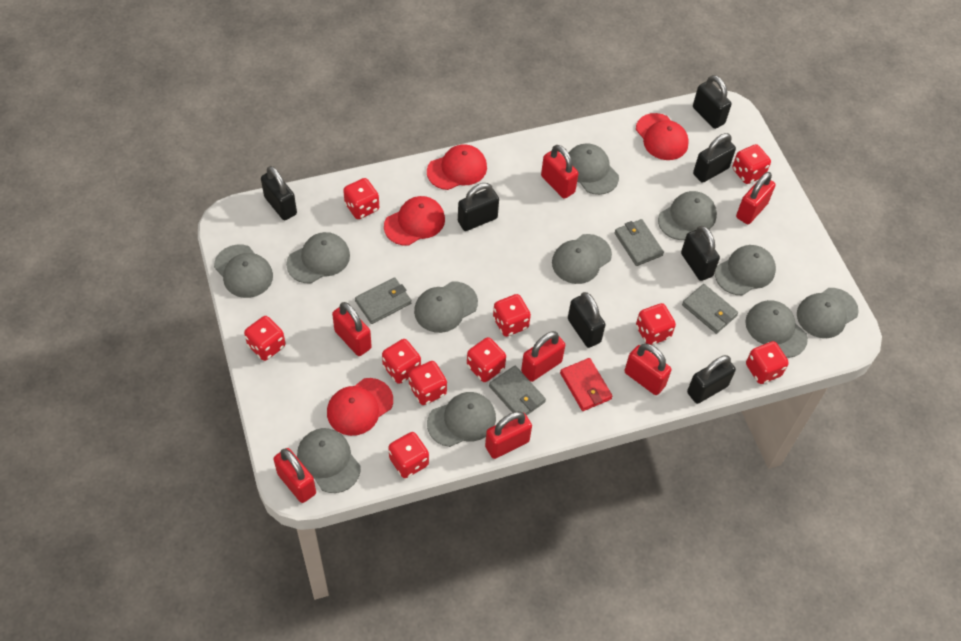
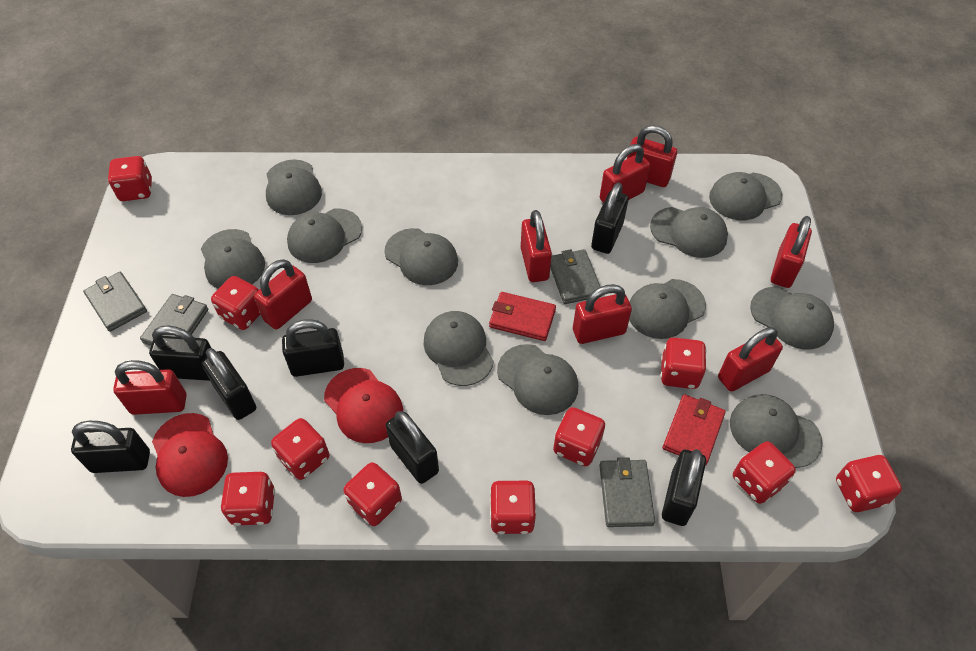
red cap: 4 -> 2
red padlock: 7 -> 8
red wallet: 1 -> 2

